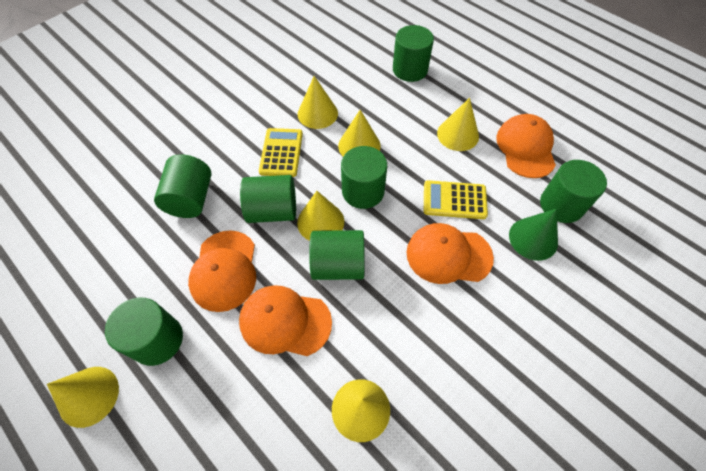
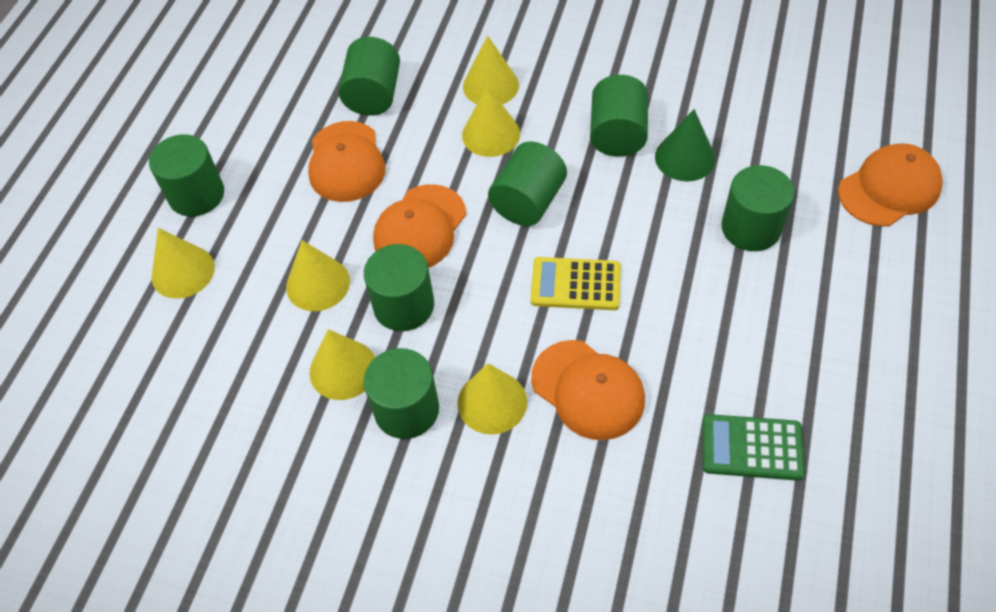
green calculator: 0 -> 1
yellow calculator: 2 -> 1

